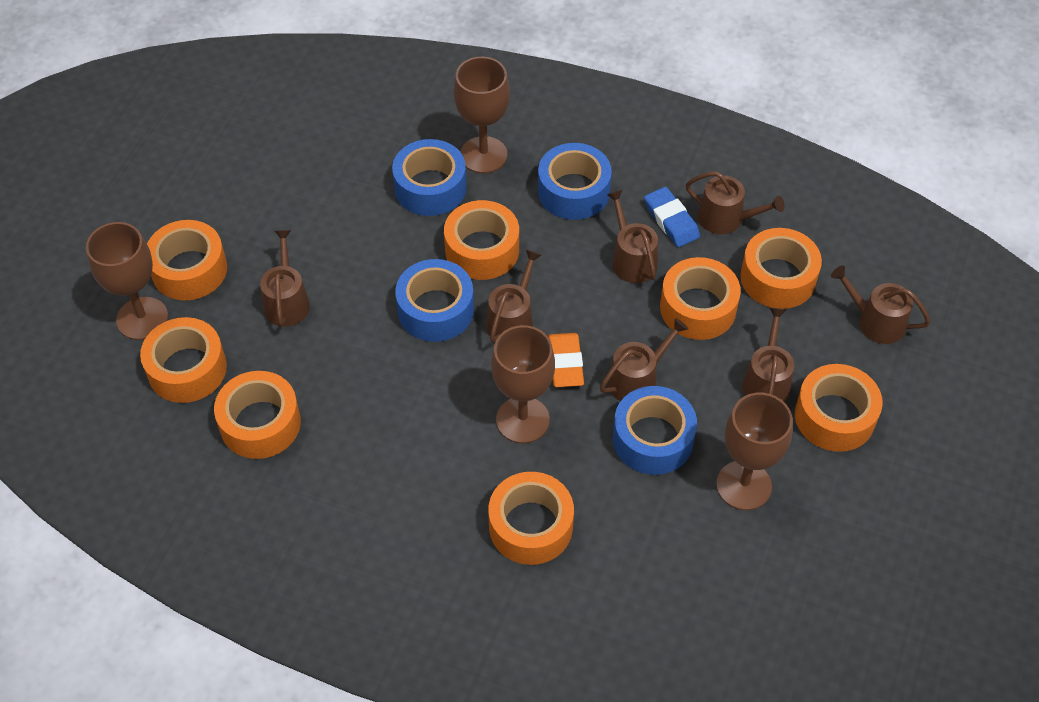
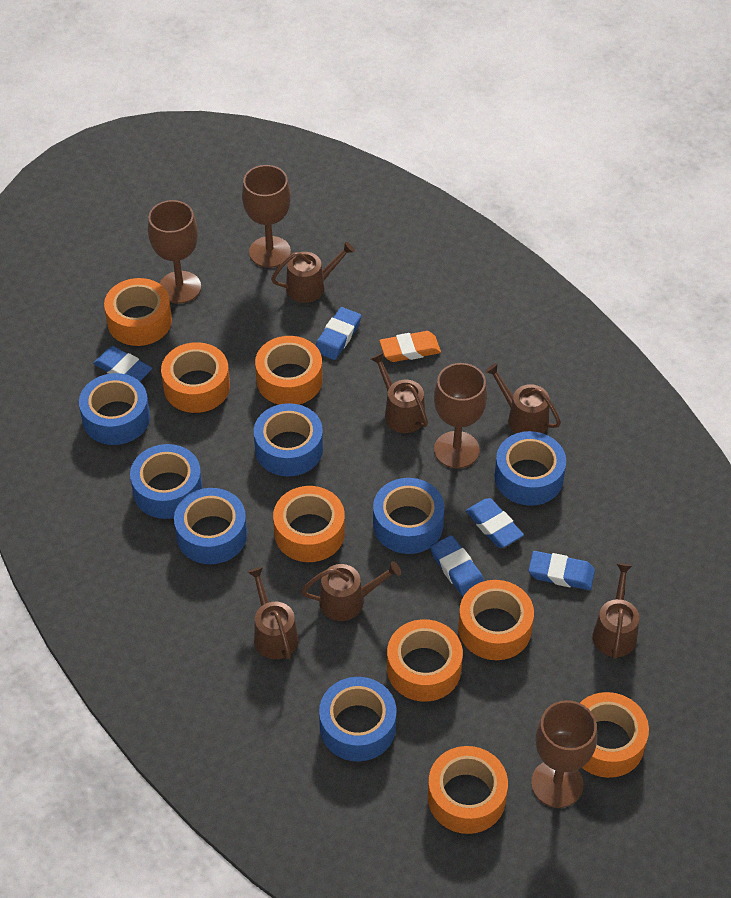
blue eraser: 1 -> 5
blue tape: 4 -> 7
brown watering can: 7 -> 6

